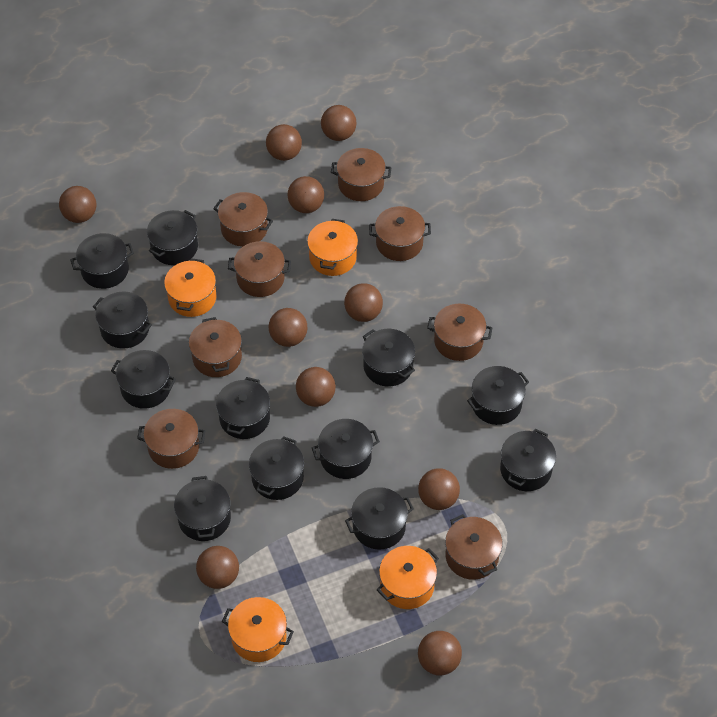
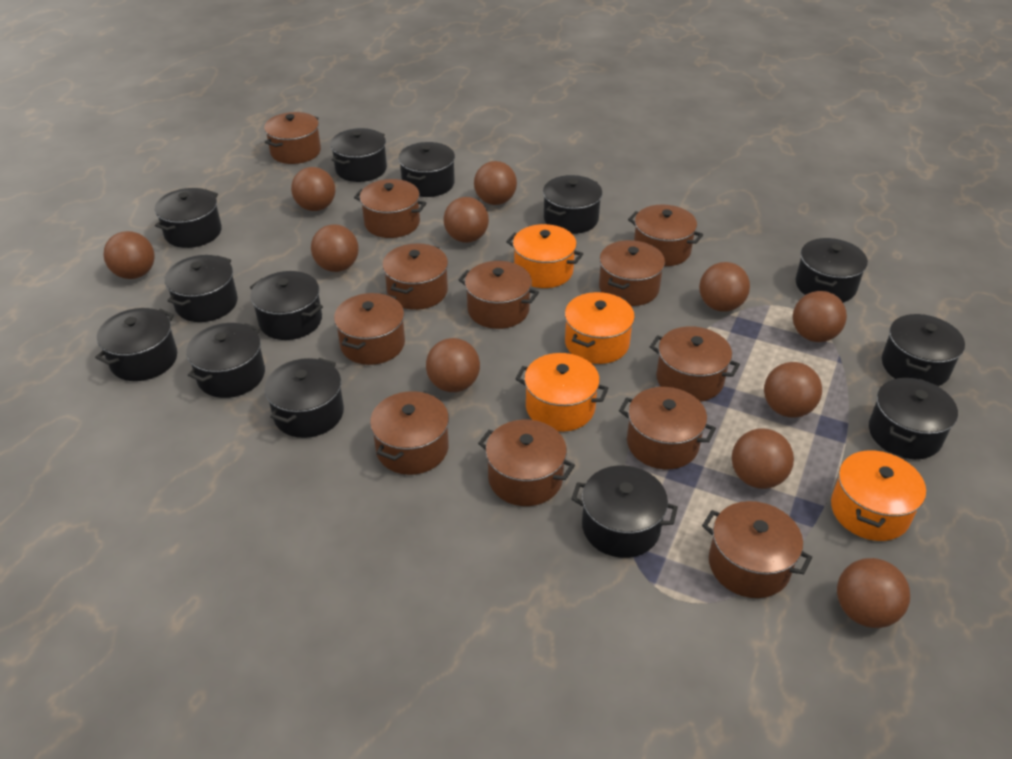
black pot: 12 -> 13
brown ball: 10 -> 11
brown pot: 8 -> 12

